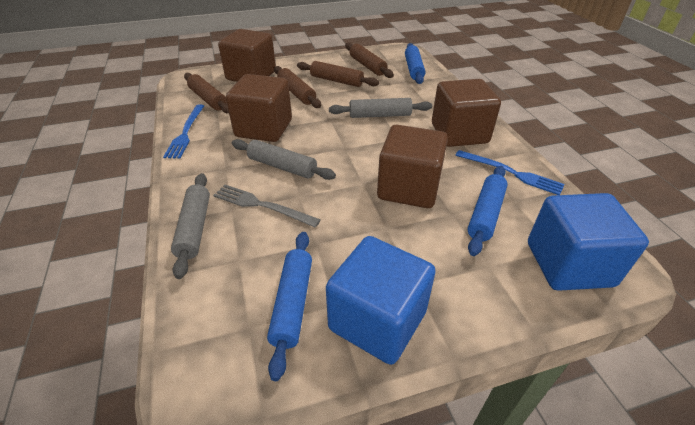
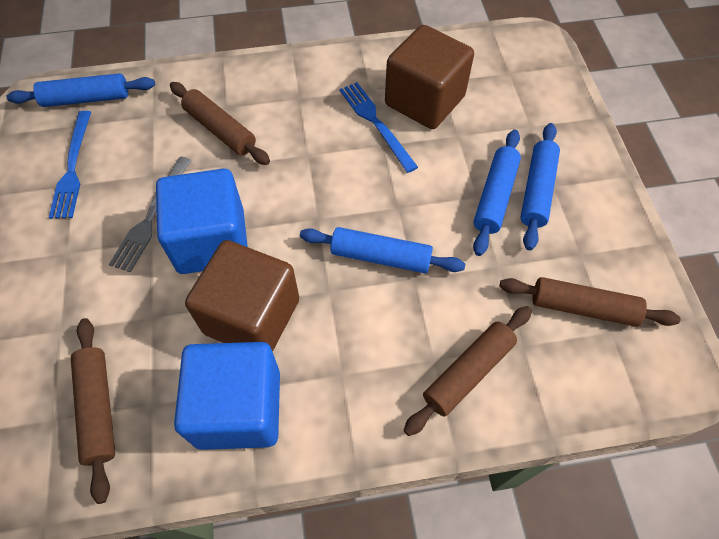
blue rolling pin: 3 -> 4
brown cube: 4 -> 2
grey rolling pin: 3 -> 0

